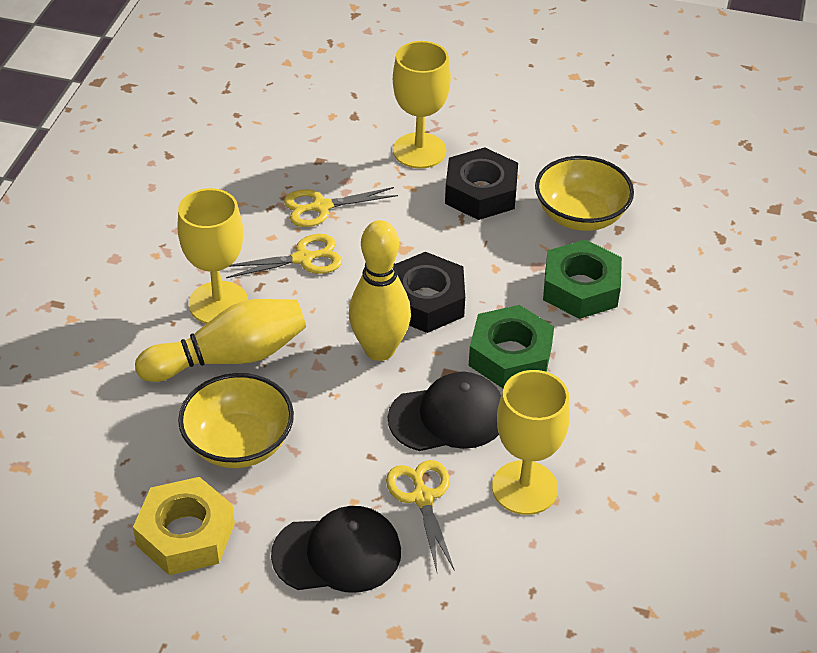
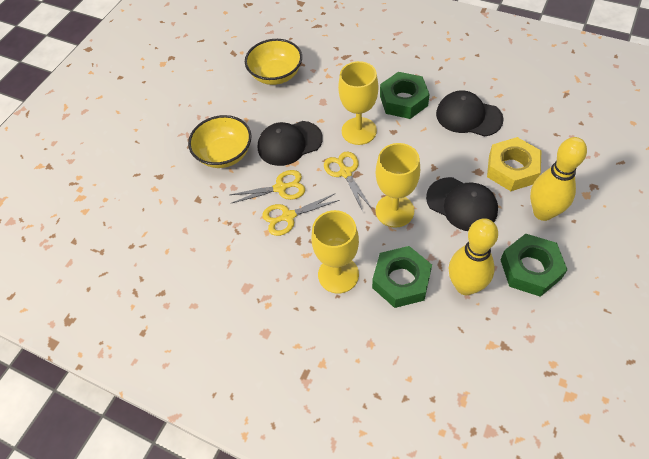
black cap: 2 -> 3
black nut: 2 -> 0
green nut: 2 -> 3

